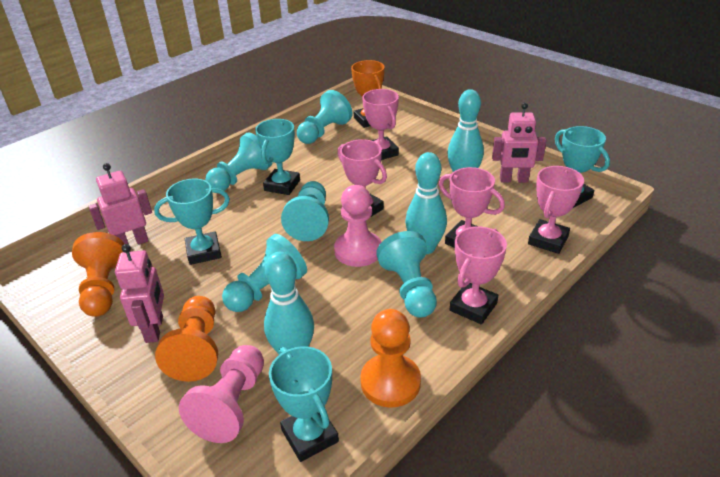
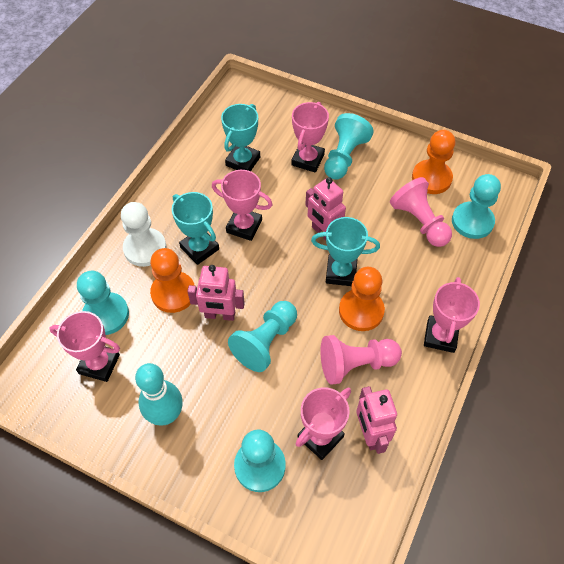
orange trophy: 1 -> 0
turquoise bowling pin: 3 -> 1
turquoise trophy: 4 -> 3
white pawn: 0 -> 1

